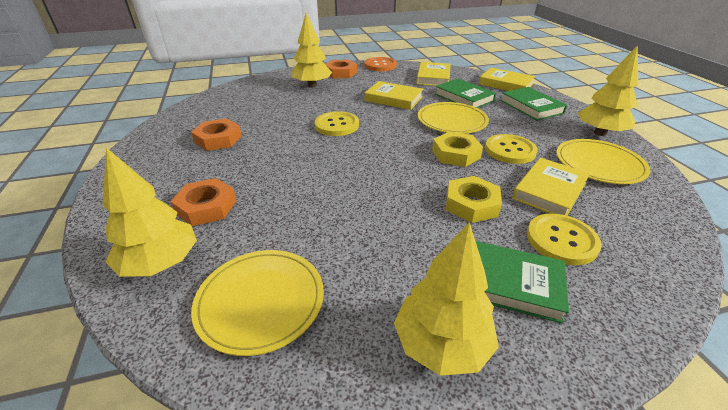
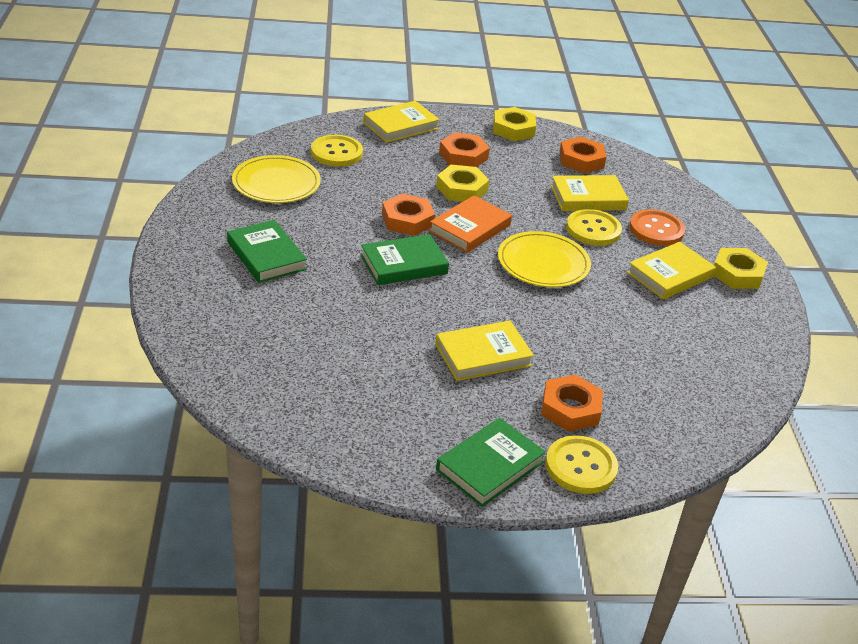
orange book: 0 -> 1
orange nut: 3 -> 4
yellow nut: 2 -> 3
yellow plate: 3 -> 2
yellow tree: 4 -> 0

